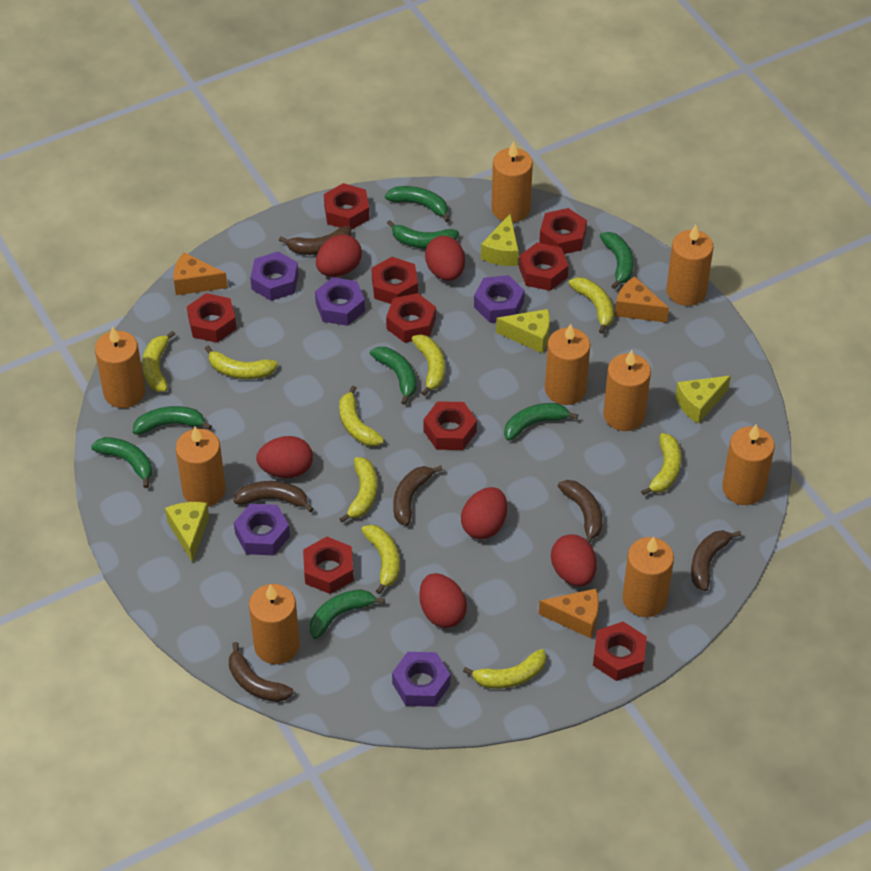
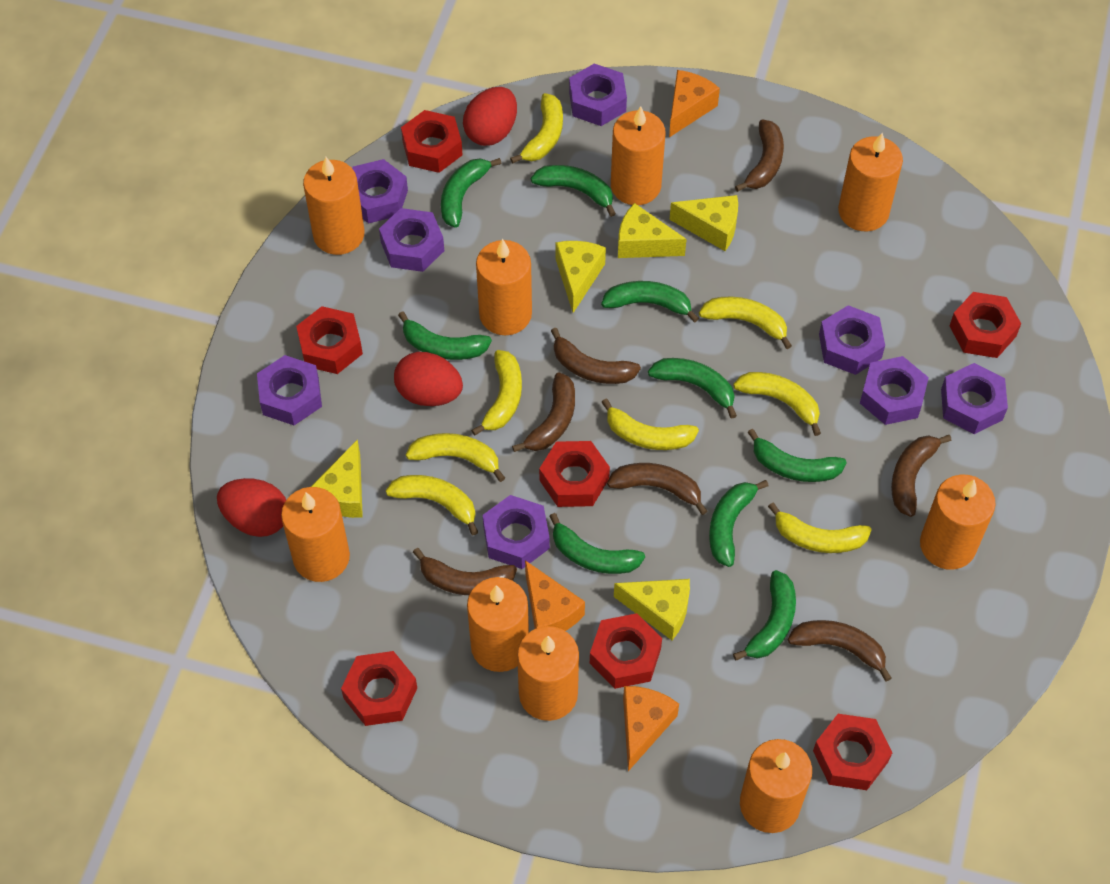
brown banana: 6 -> 7
green banana: 8 -> 9
purple nut: 5 -> 8
red egg: 6 -> 3
red nut: 9 -> 7
yellow banana: 9 -> 8
yellow cheese: 4 -> 5

